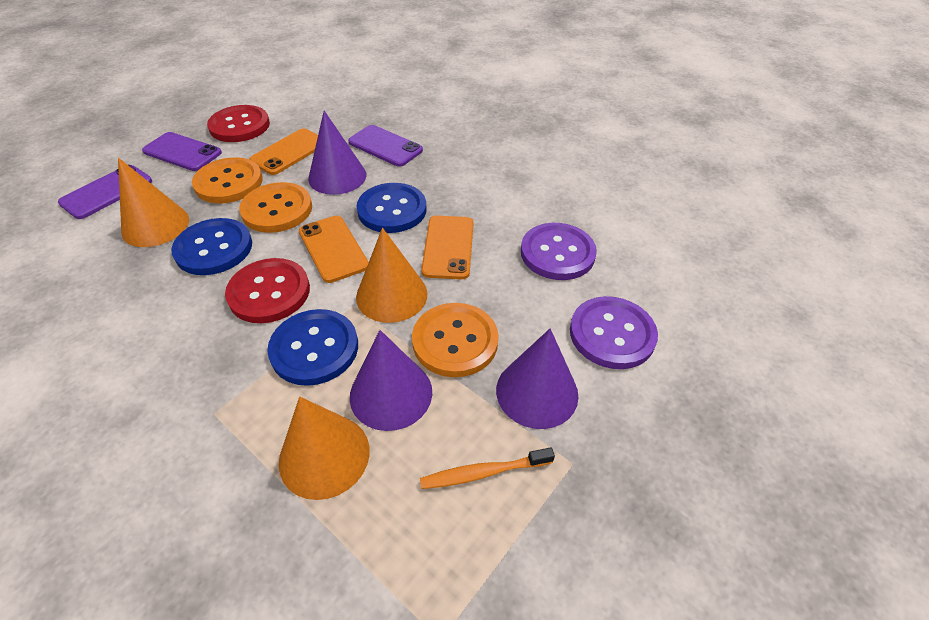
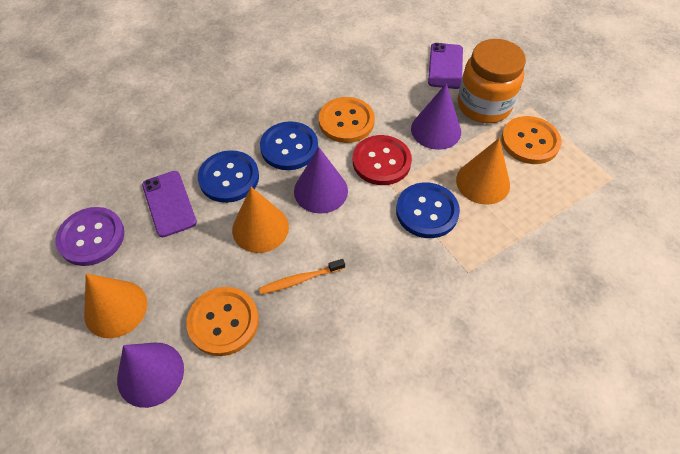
orange jar: 0 -> 1
orange phone: 3 -> 0
purple button: 2 -> 1
purple phone: 3 -> 2
red button: 2 -> 1

